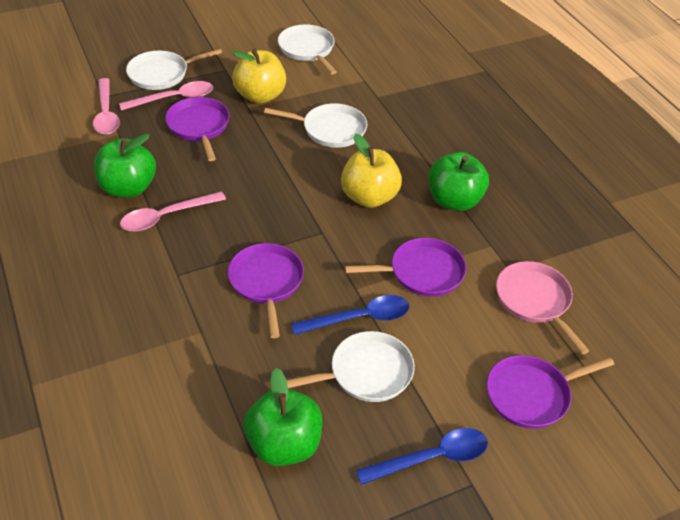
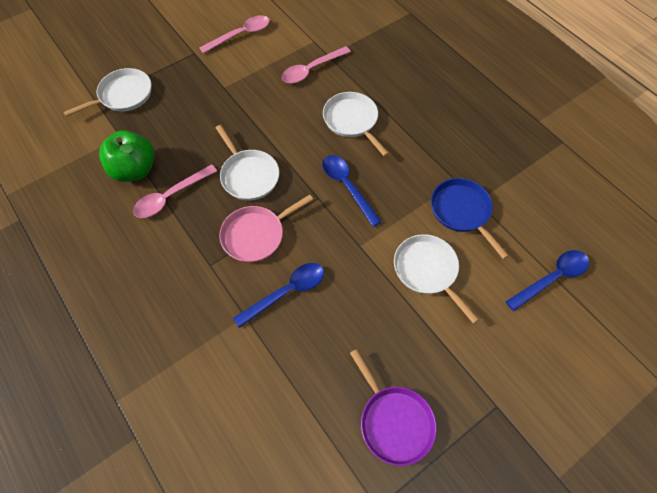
blue pan: 0 -> 1
blue spoon: 2 -> 3
green apple: 3 -> 1
purple pan: 4 -> 1
yellow apple: 2 -> 0

